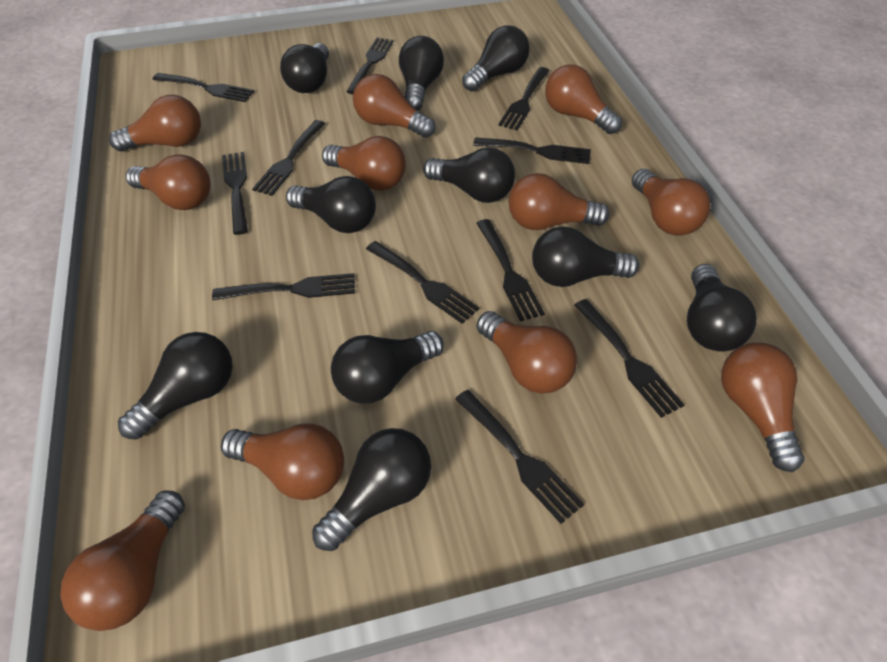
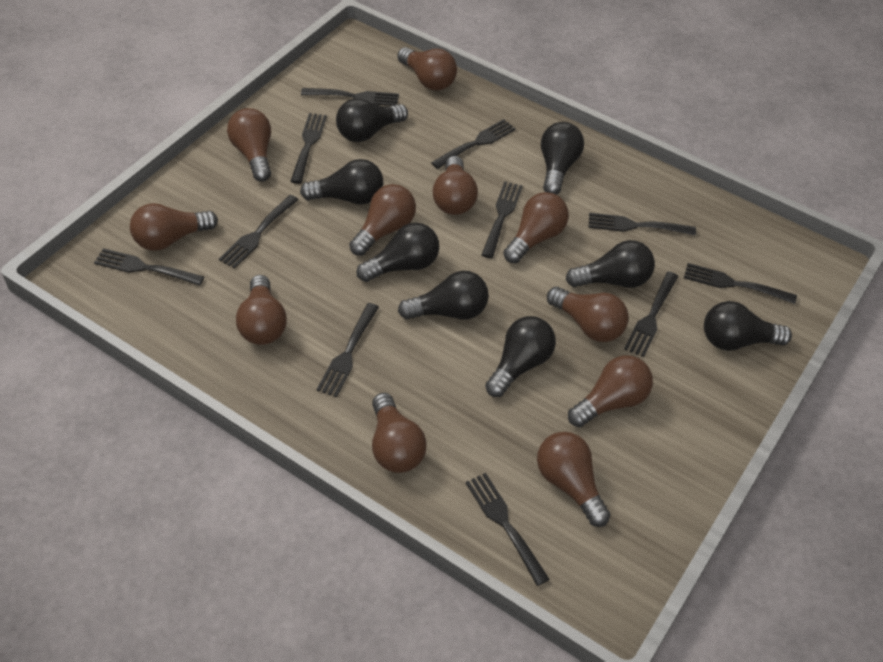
black light bulb: 10 -> 8

